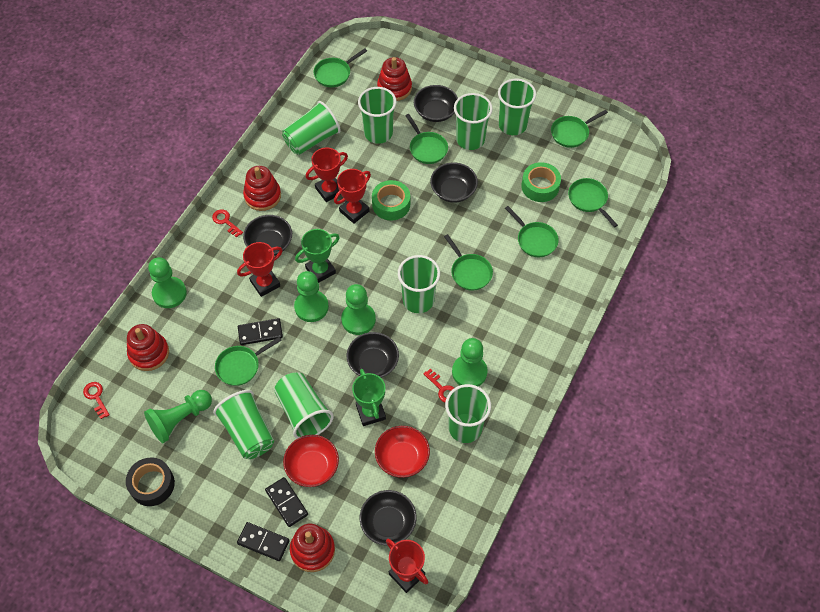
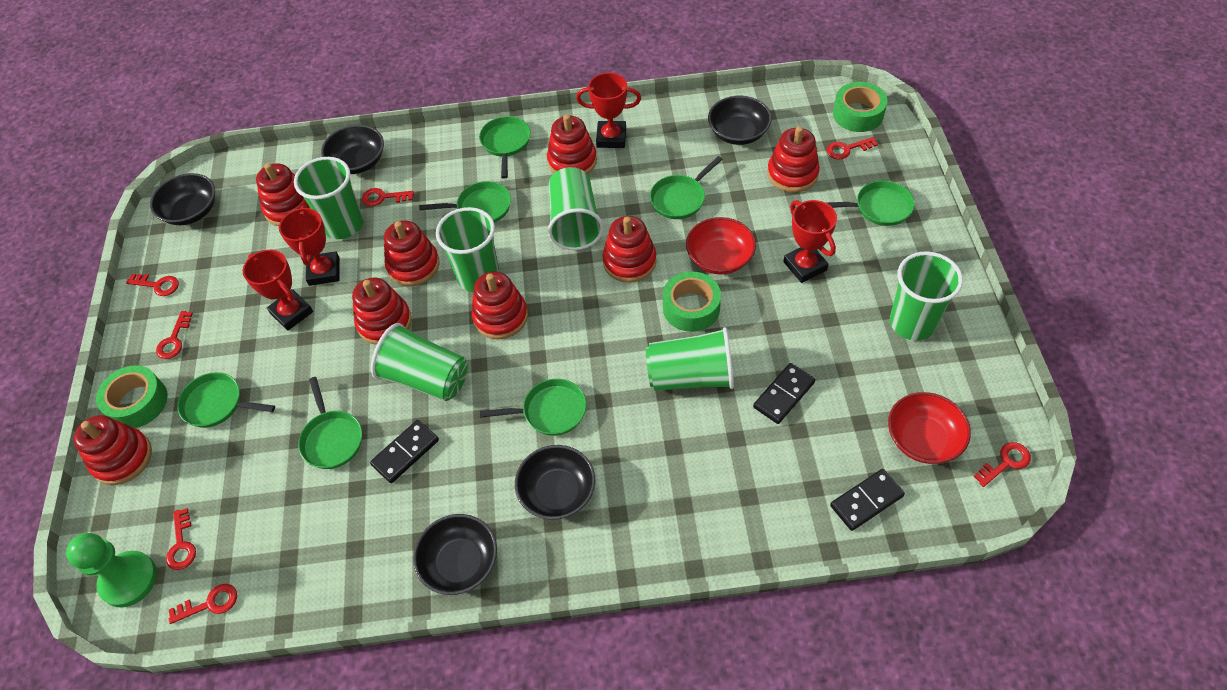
black tape: 1 -> 0
green cup: 8 -> 6
green pawn: 5 -> 1
green tape: 2 -> 3
green trophy: 2 -> 0
red key: 3 -> 7
red stacking toy: 4 -> 8

